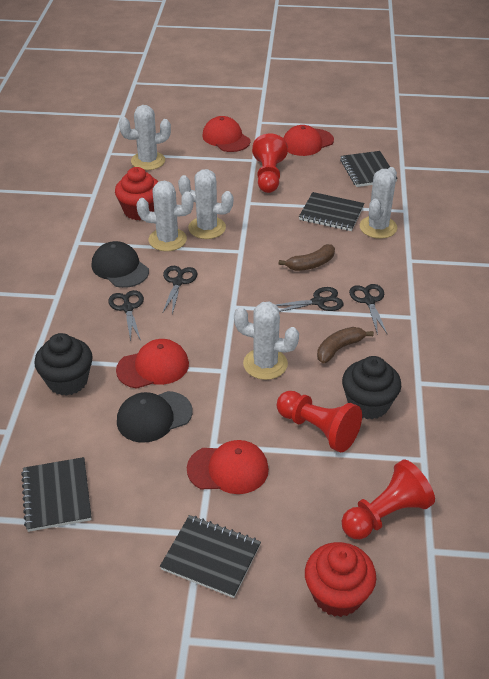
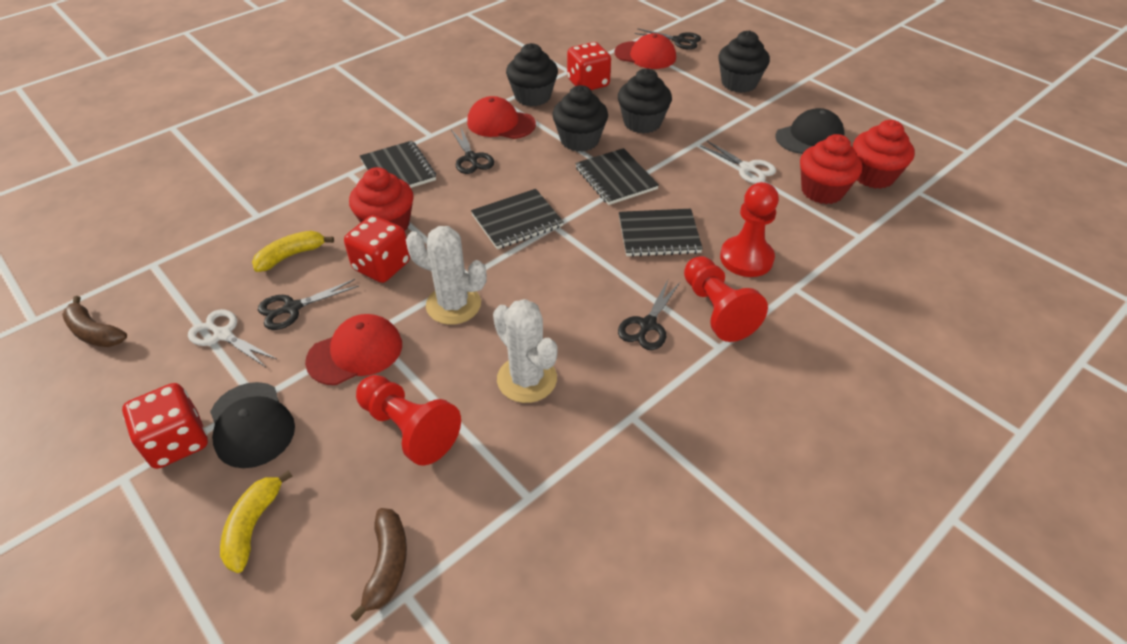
black cupcake: 2 -> 4
red cap: 4 -> 3
red cupcake: 2 -> 3
red dice: 0 -> 3
white cactus: 5 -> 2
white scissors: 0 -> 2
yellow banana: 0 -> 2

